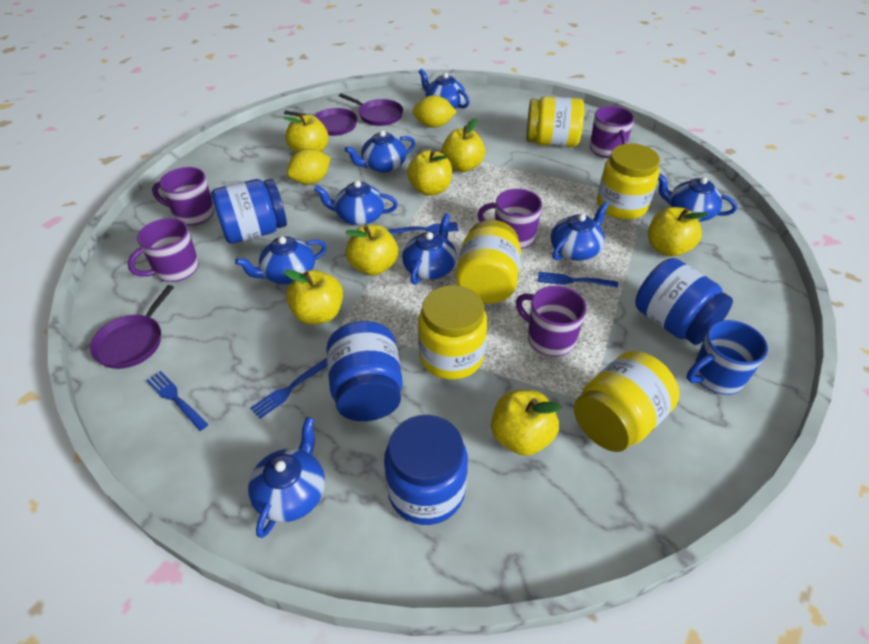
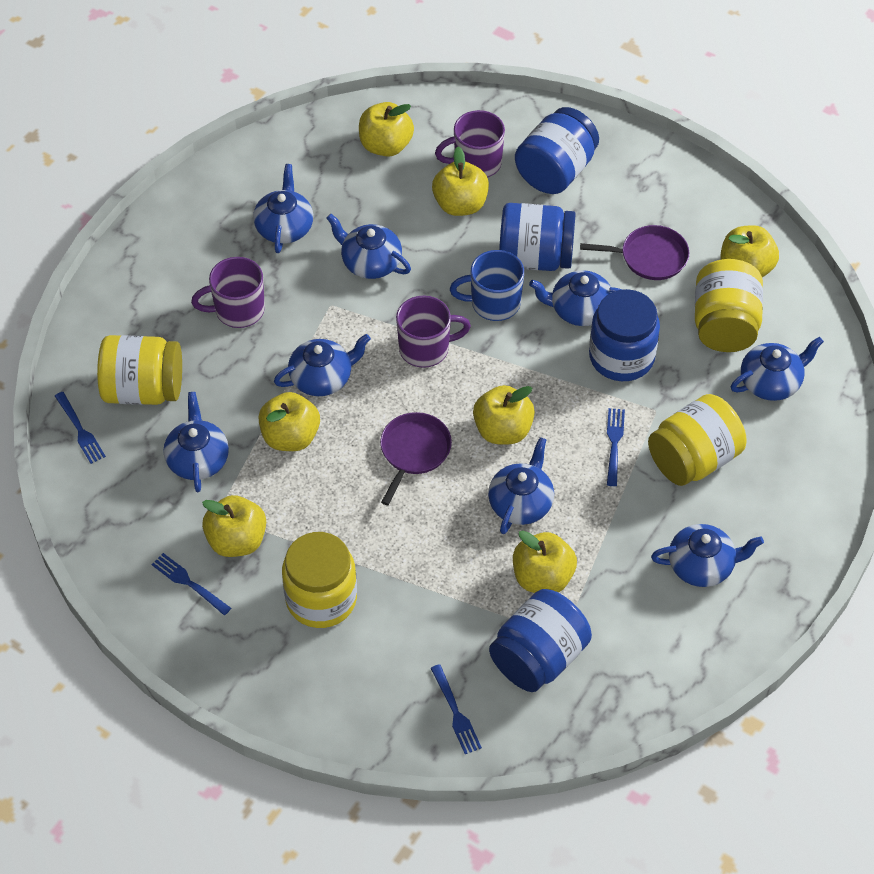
purple mug: 5 -> 3
purple pan: 3 -> 2
yellow jar: 5 -> 4
yellow lemon: 2 -> 0

